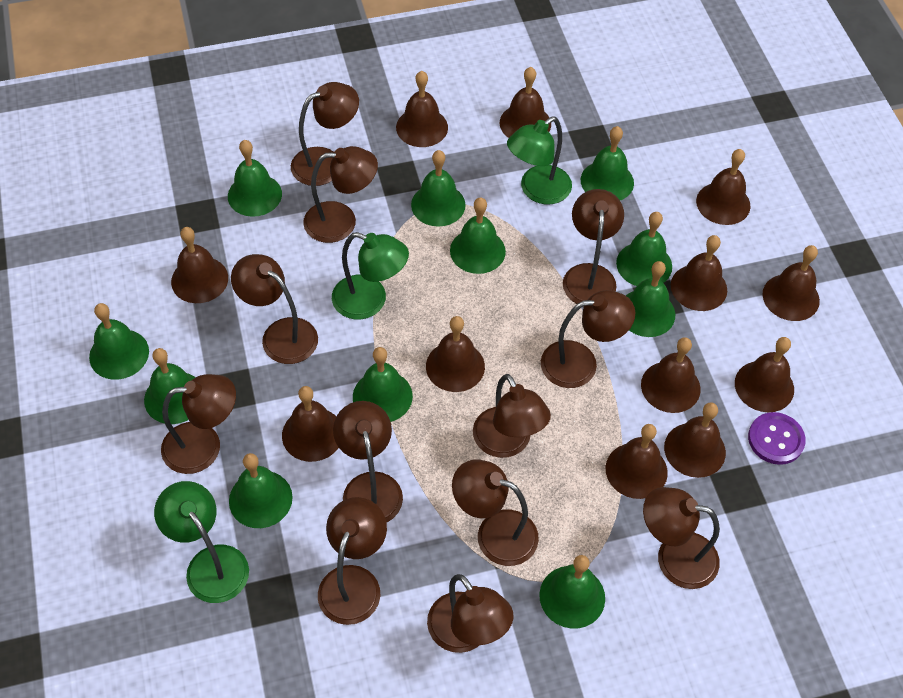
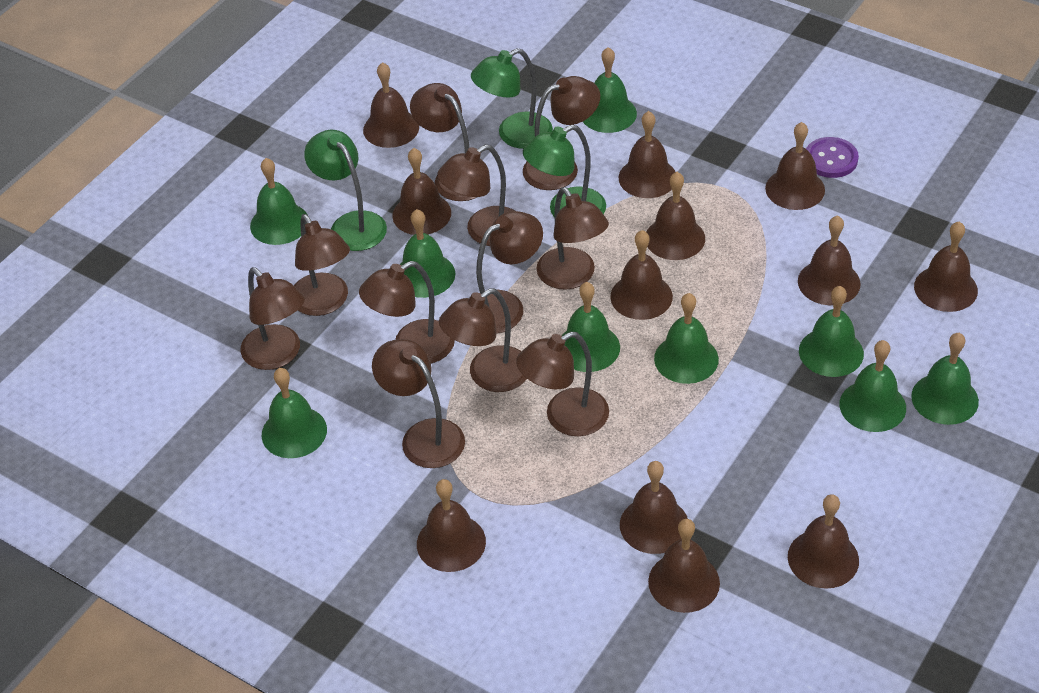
brown lamp: 12 -> 11
green bell: 11 -> 9

